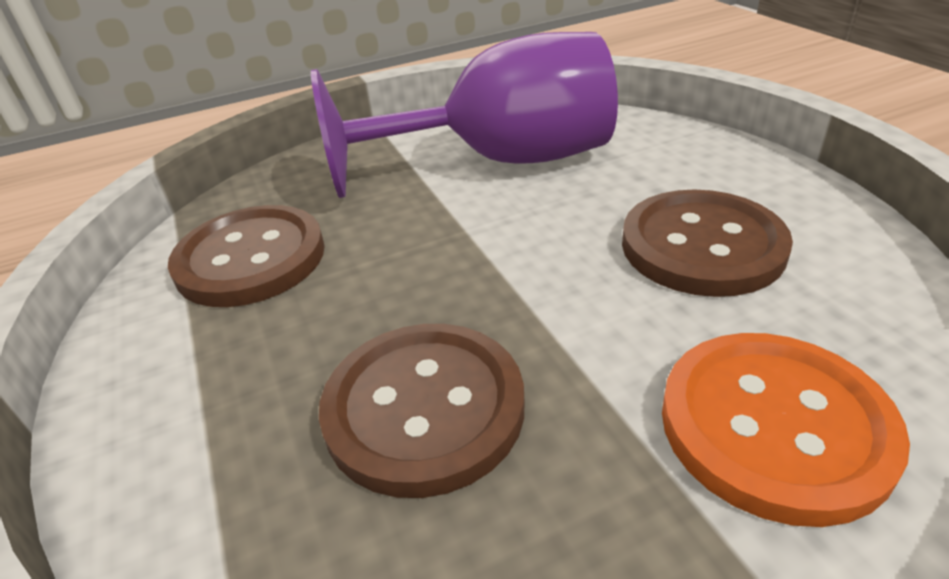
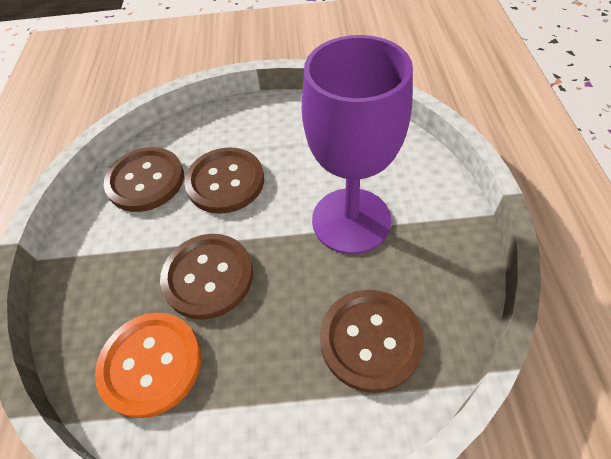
brown button: 3 -> 4

